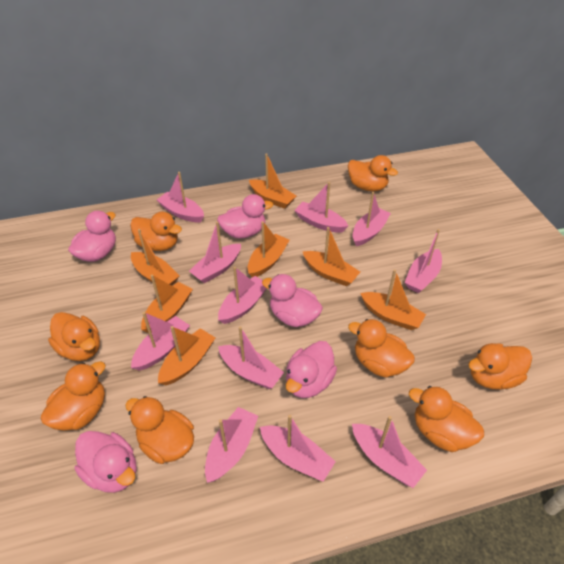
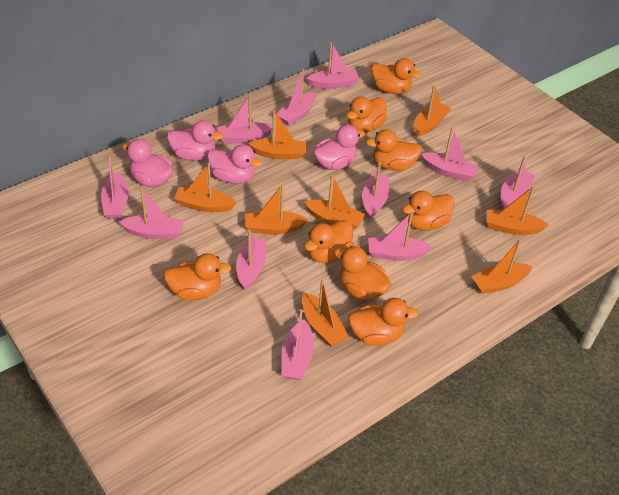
orange boat: 7 -> 8
pink duck: 5 -> 4

